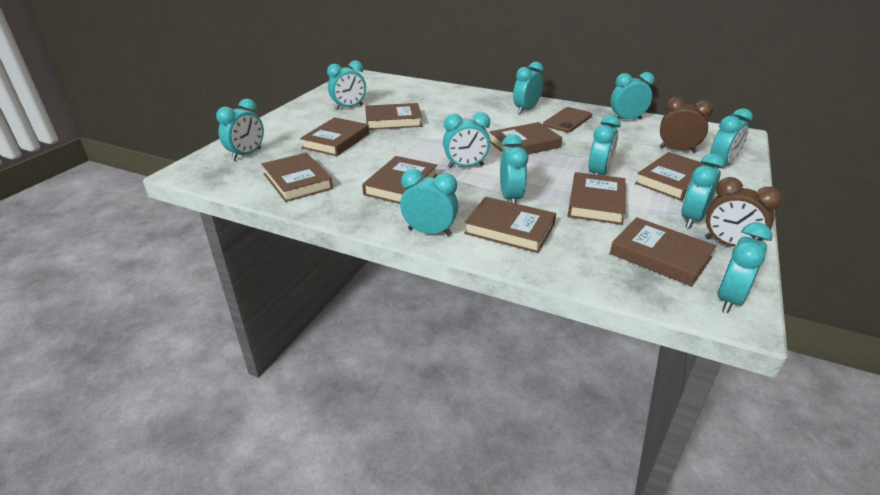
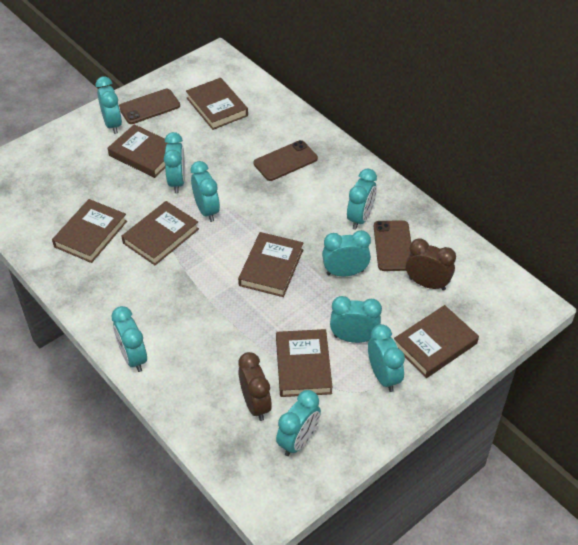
brown book: 9 -> 7
brown phone: 1 -> 3
turquoise clock: 11 -> 9

